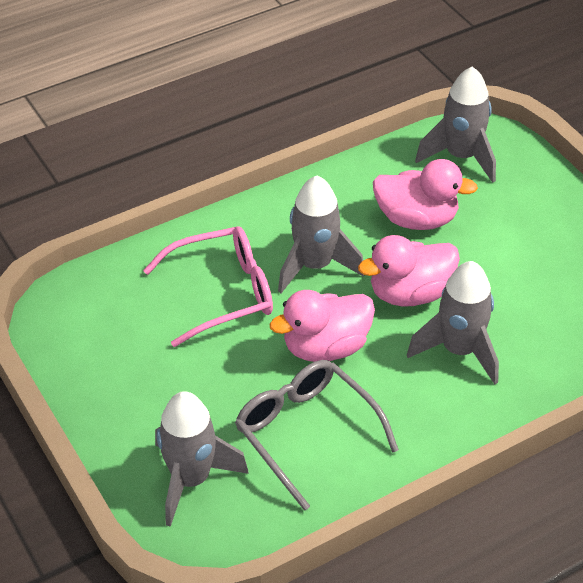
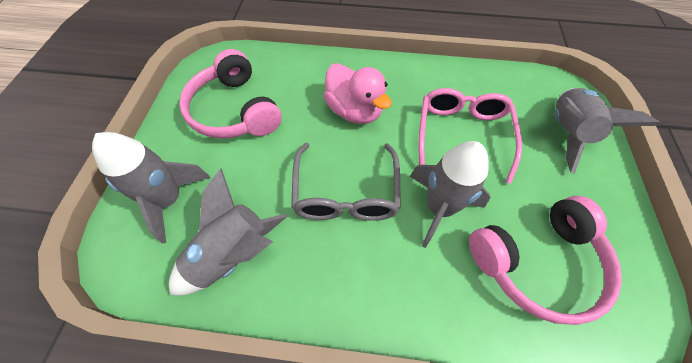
pink duck: 3 -> 1
pink headphones: 0 -> 2

